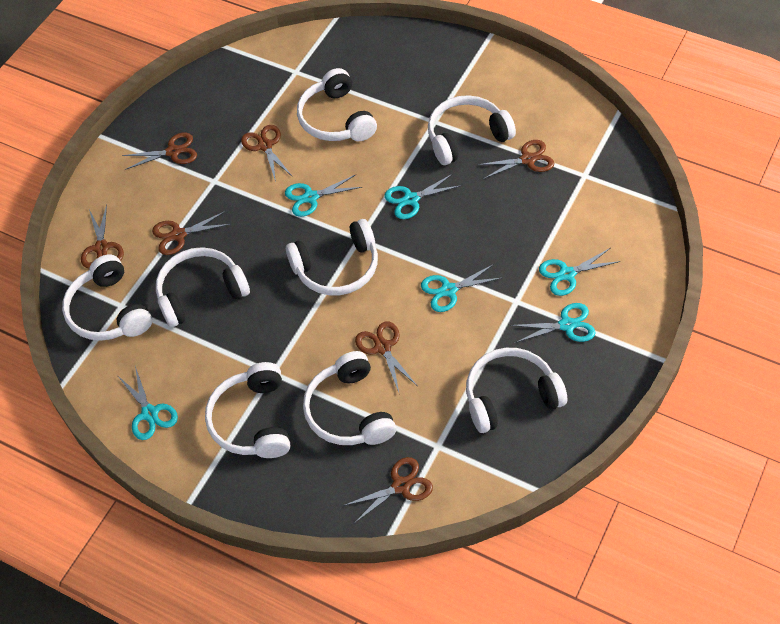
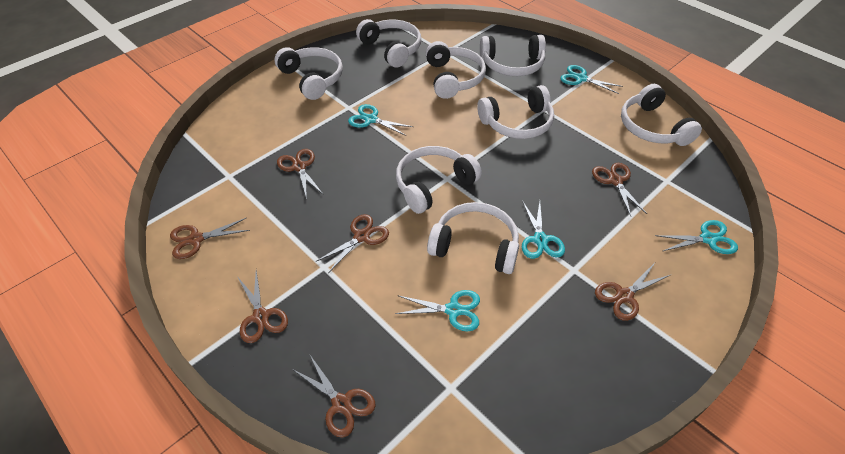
turquoise scissors: 6 -> 5

